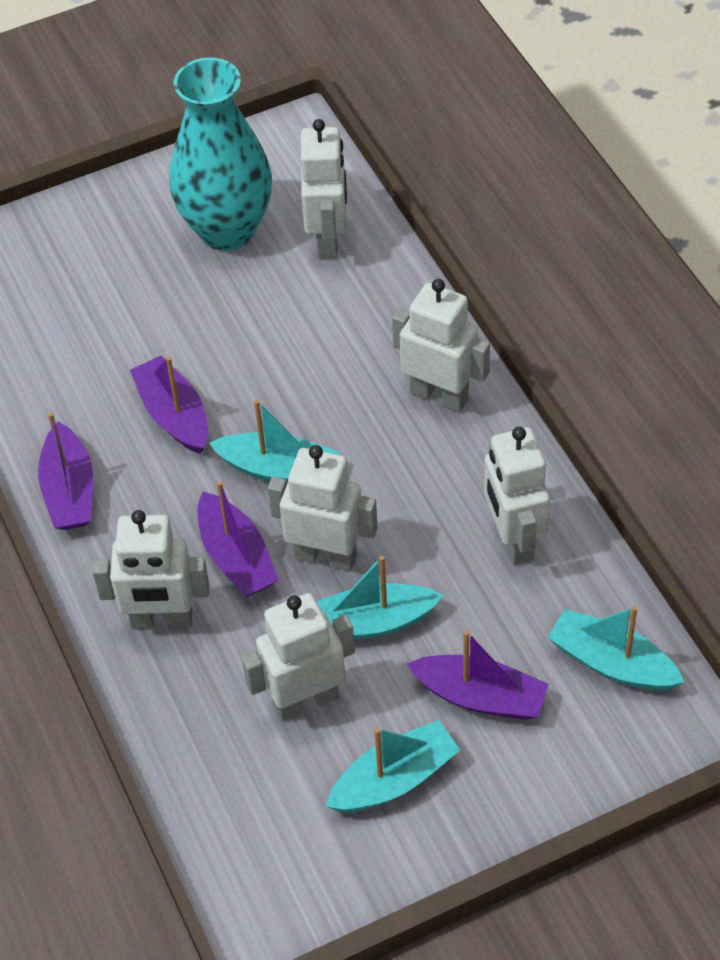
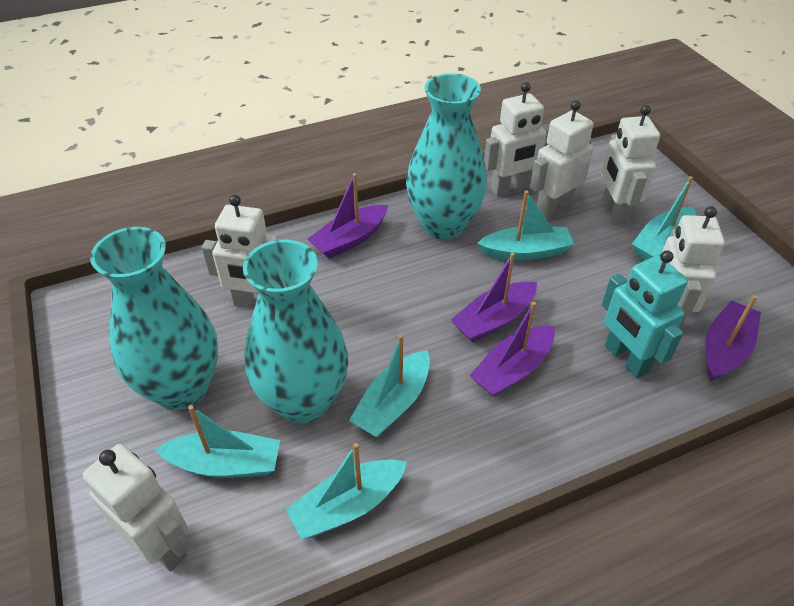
turquoise boat: 4 -> 5
turquoise robot: 0 -> 1
turquoise vase: 1 -> 3

